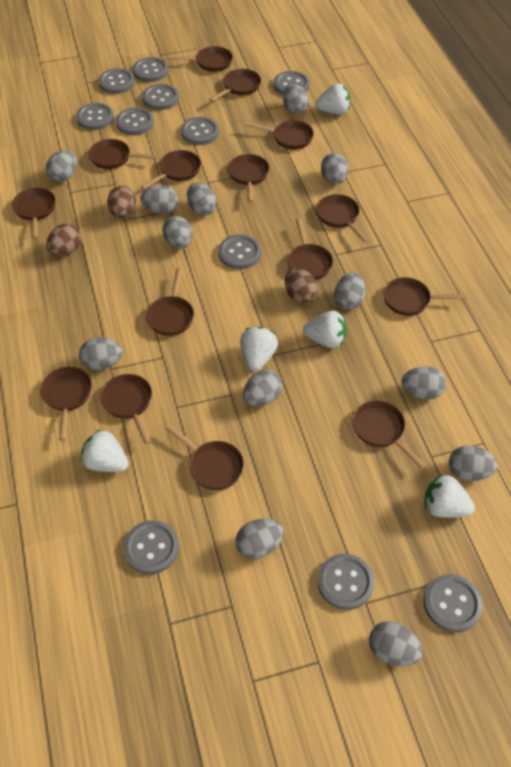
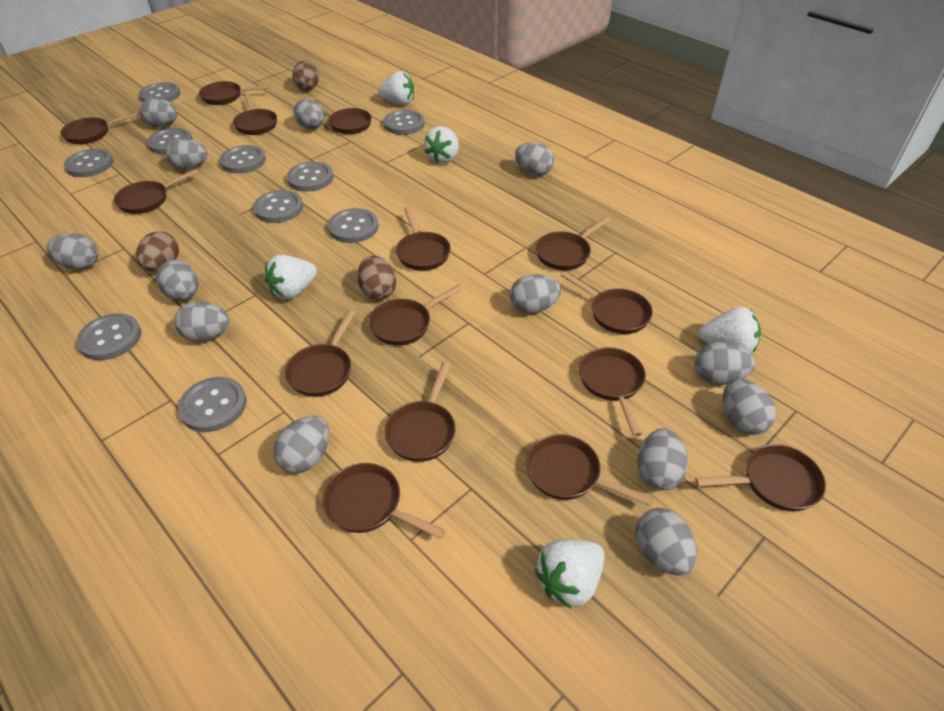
grey button: 11 -> 10

